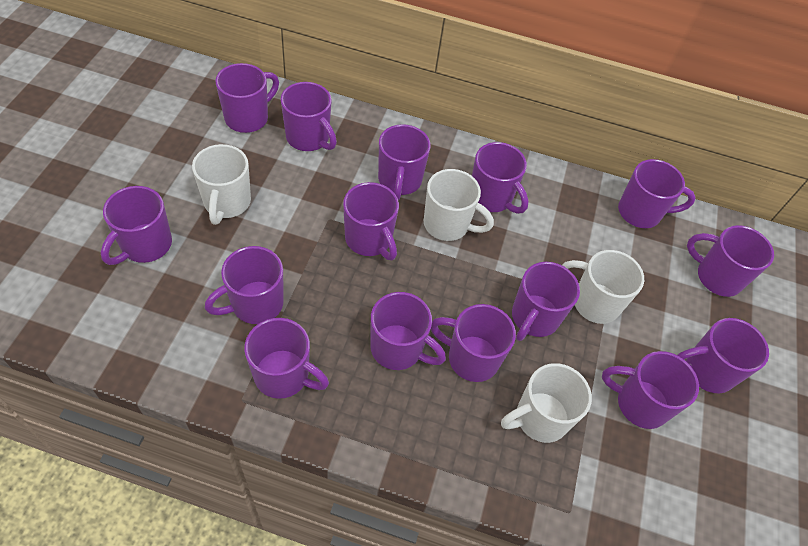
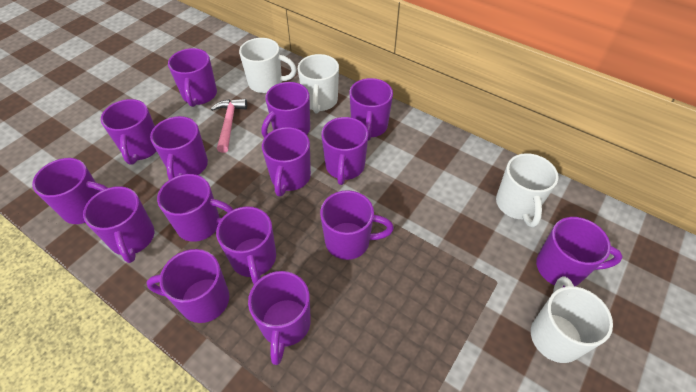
pink hammer: 0 -> 1

